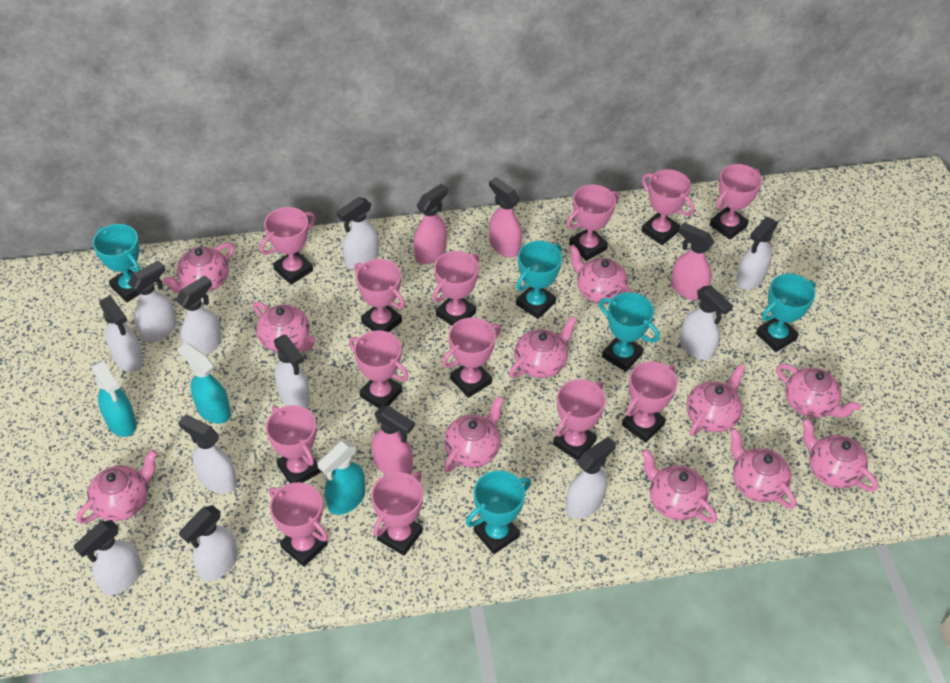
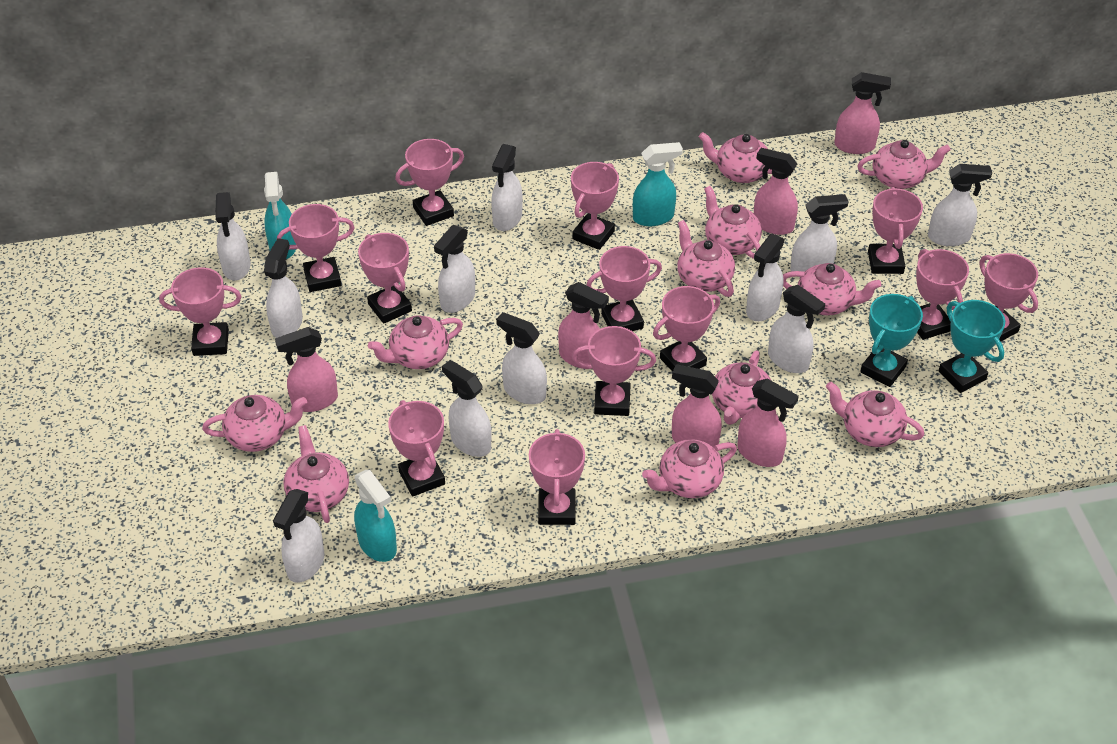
pink spray bottle: 4 -> 6
turquoise trophy: 5 -> 2

